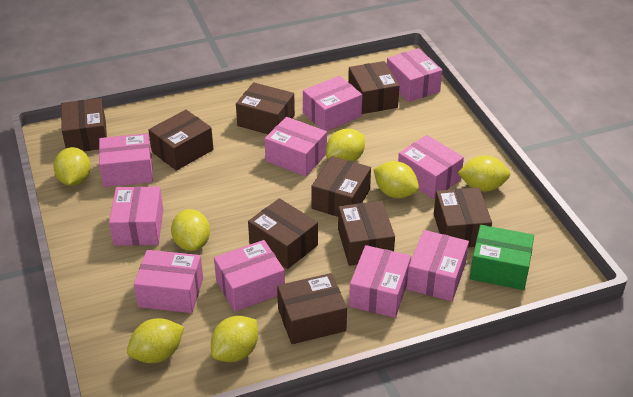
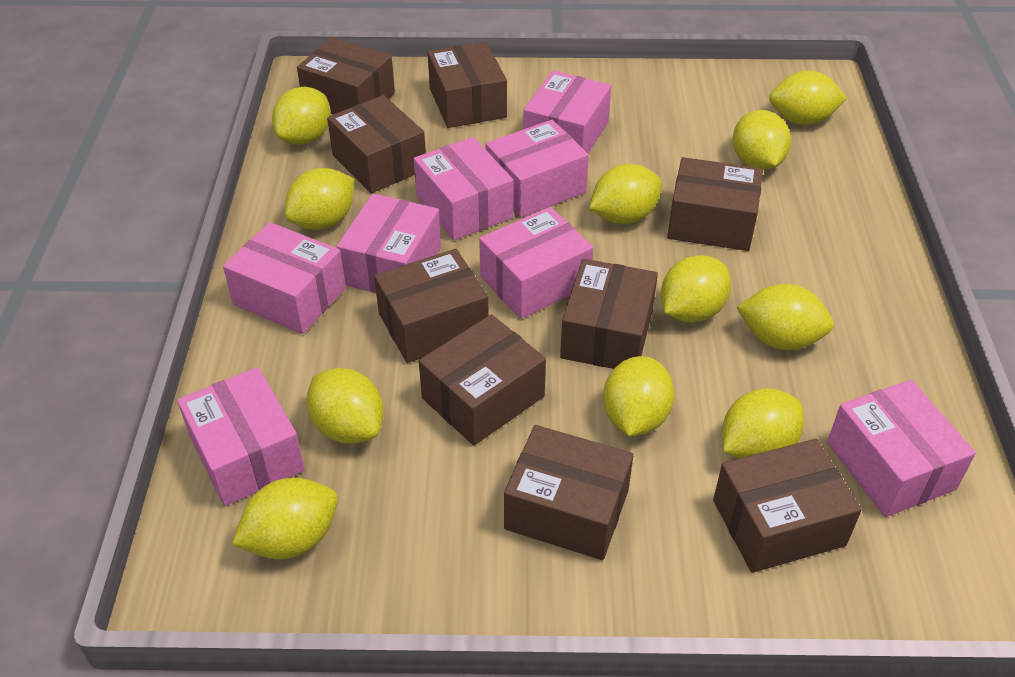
green box: 1 -> 0
pink box: 10 -> 8
yellow lemon: 7 -> 11

